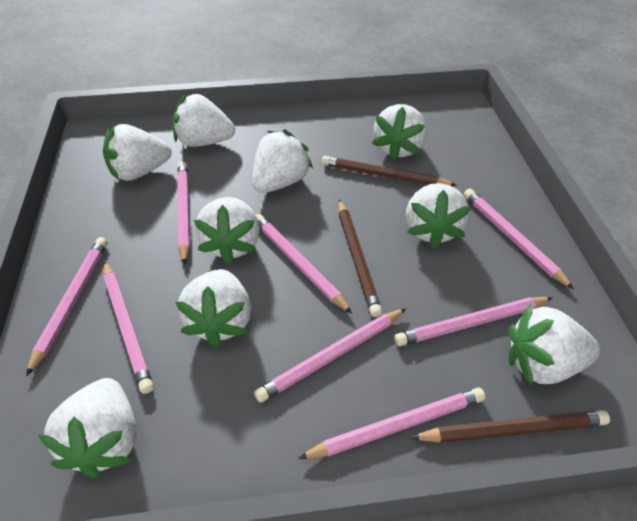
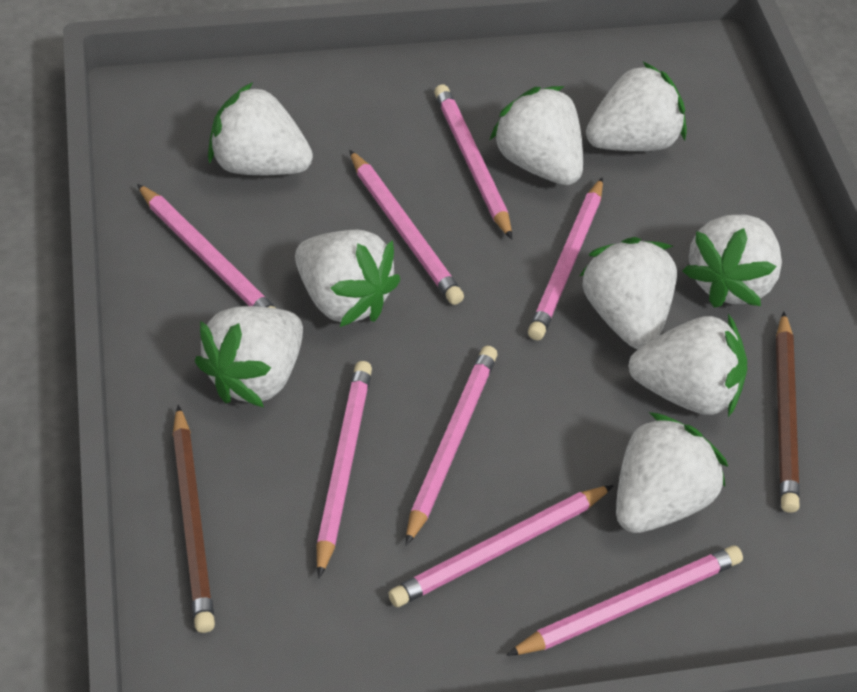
brown pencil: 3 -> 2

